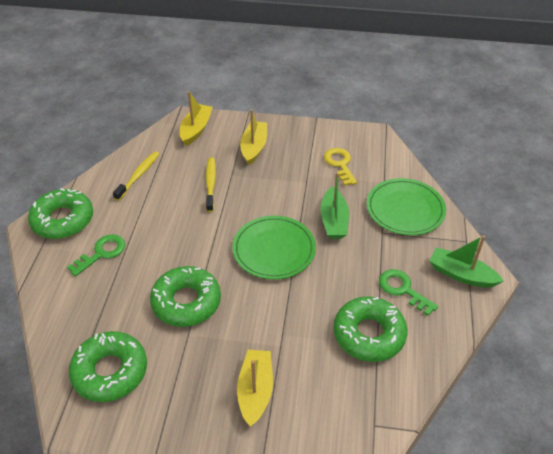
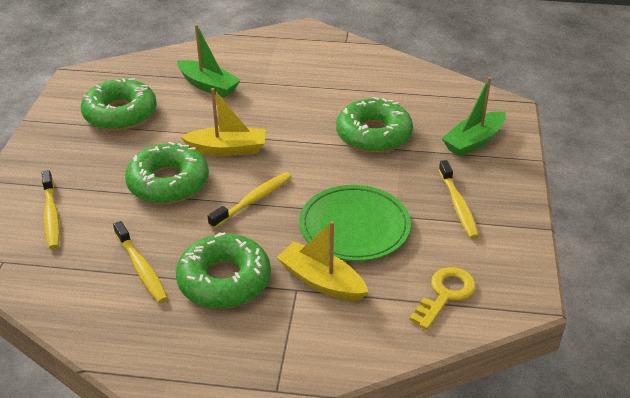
green key: 2 -> 0
green plate: 2 -> 1
yellow boat: 3 -> 2
yellow toothbrush: 2 -> 4

